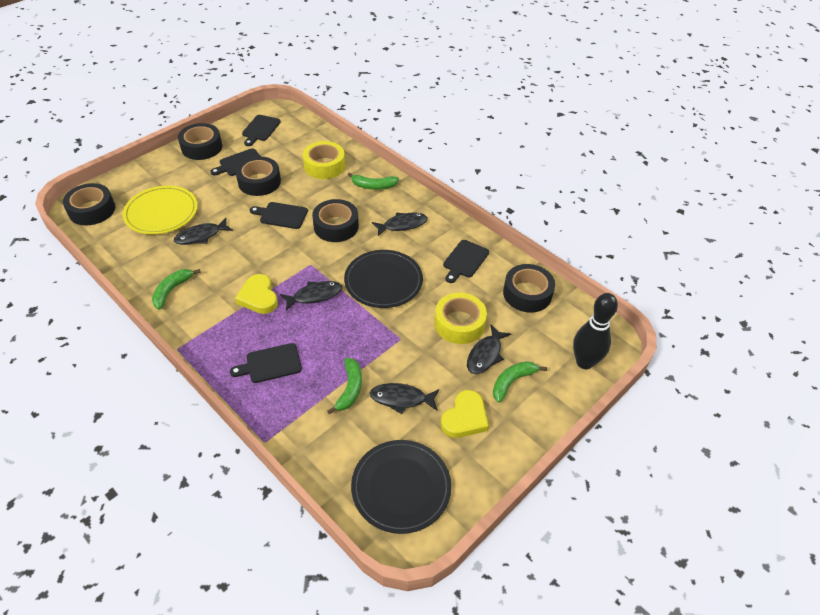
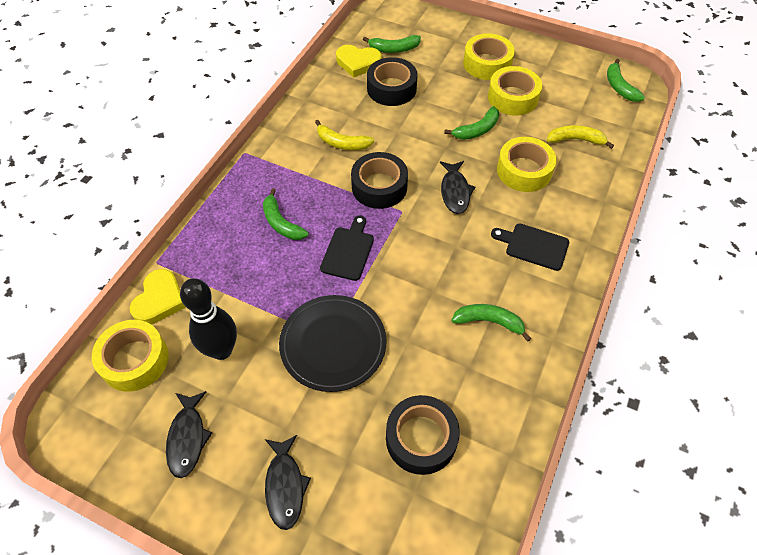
black cutting board: 5 -> 2
black fish: 5 -> 3
black plate: 2 -> 1
black tape: 5 -> 3
green banana: 4 -> 5
yellow banana: 0 -> 2
yellow plate: 1 -> 0
yellow tape: 2 -> 4

